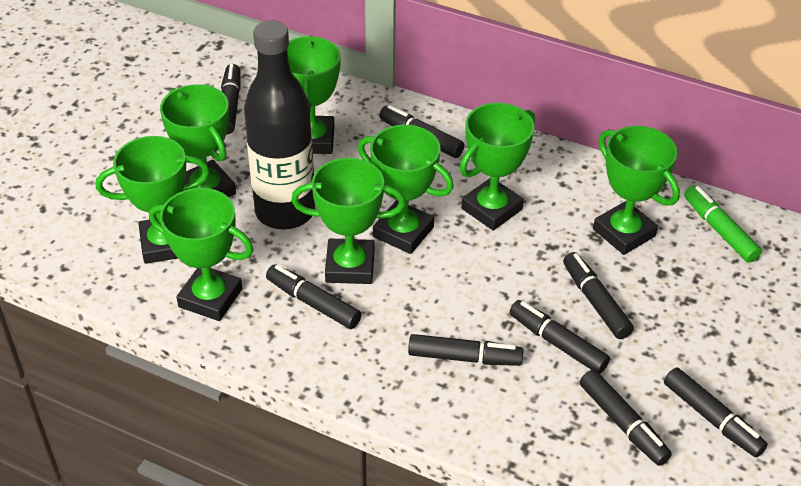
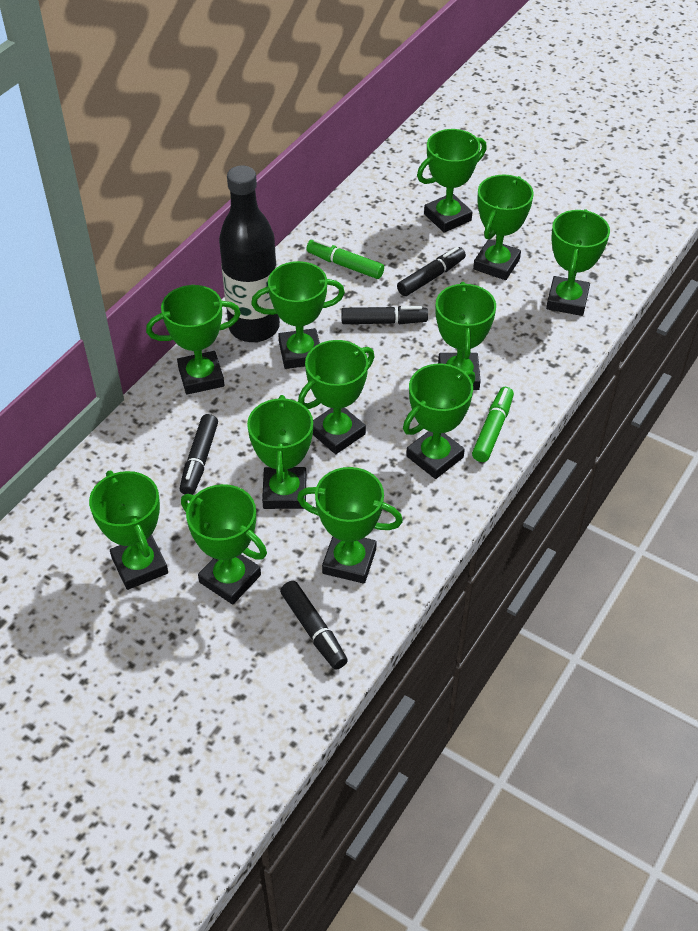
black marker: 8 -> 4
green marker: 1 -> 2
green trophy: 8 -> 12

